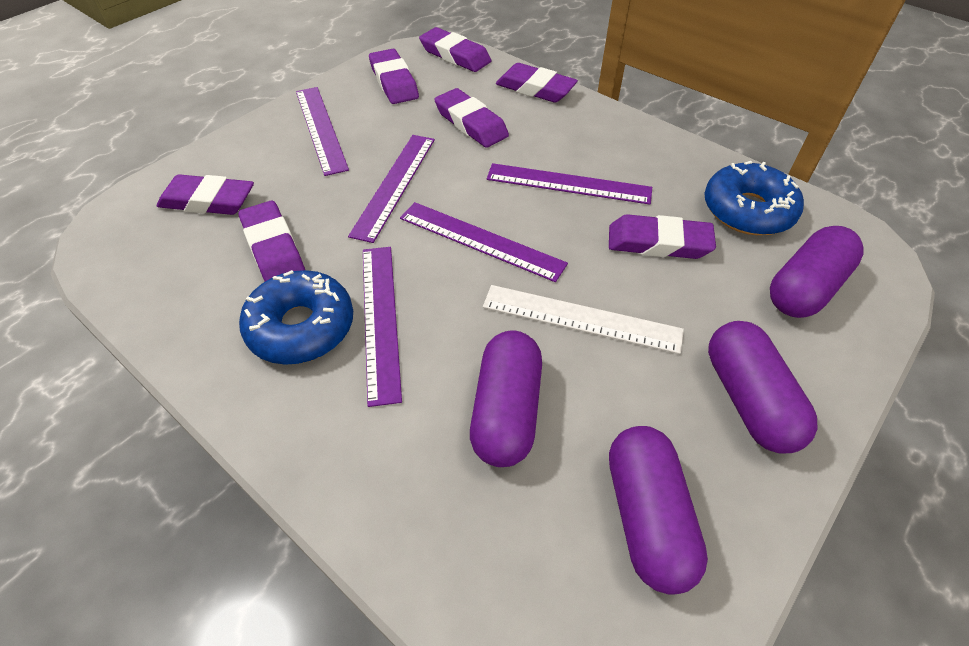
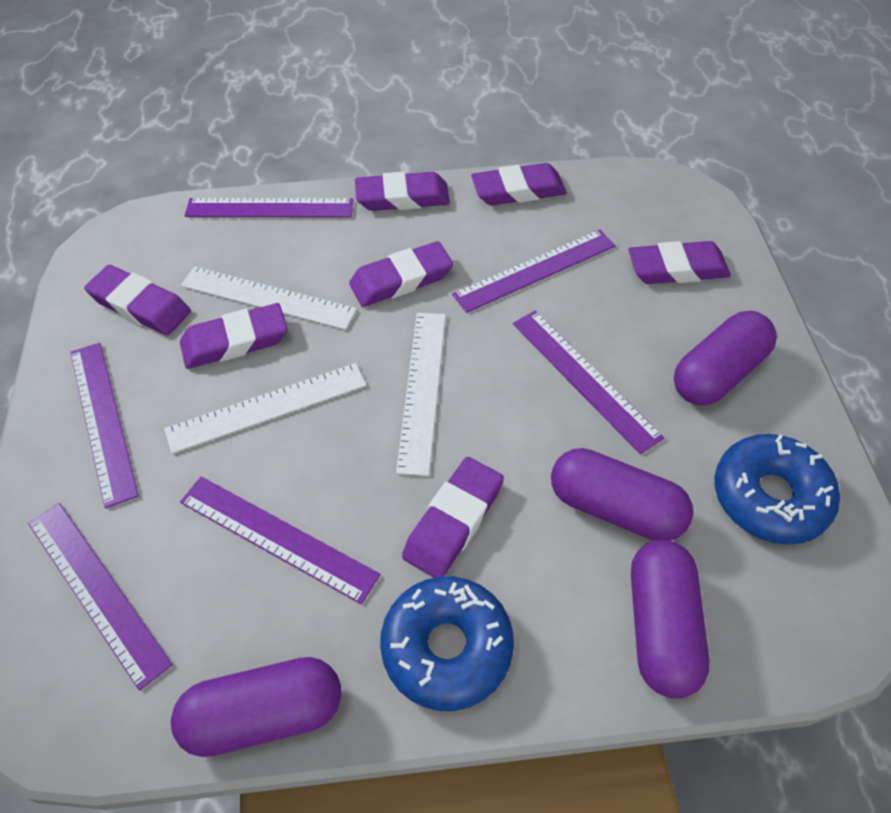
purple ruler: 5 -> 6
white ruler: 1 -> 3

